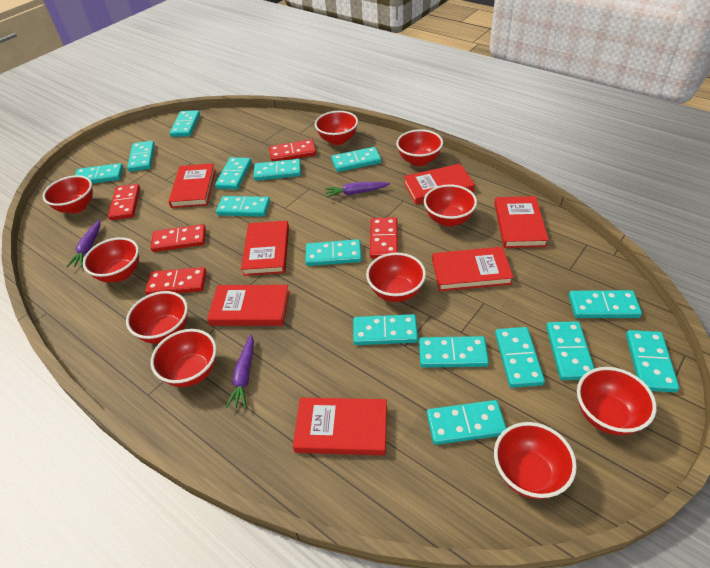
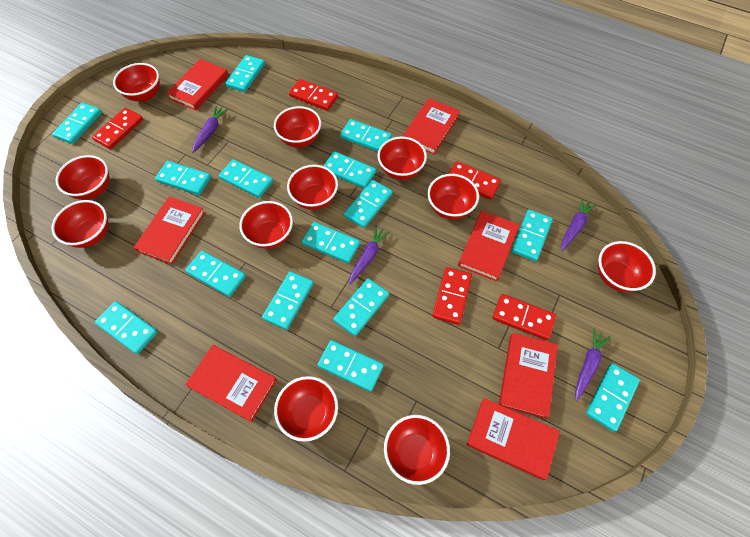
purple carrot: 3 -> 4
red bowl: 10 -> 11

